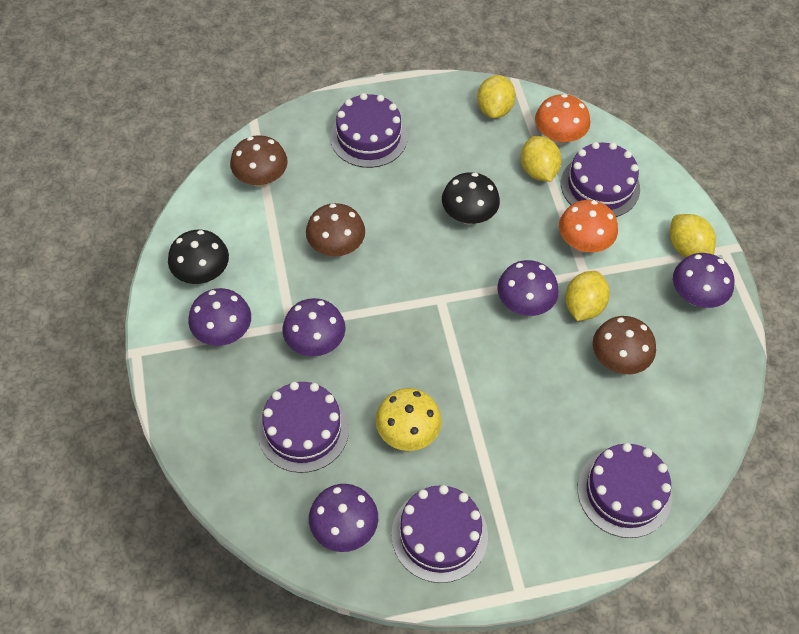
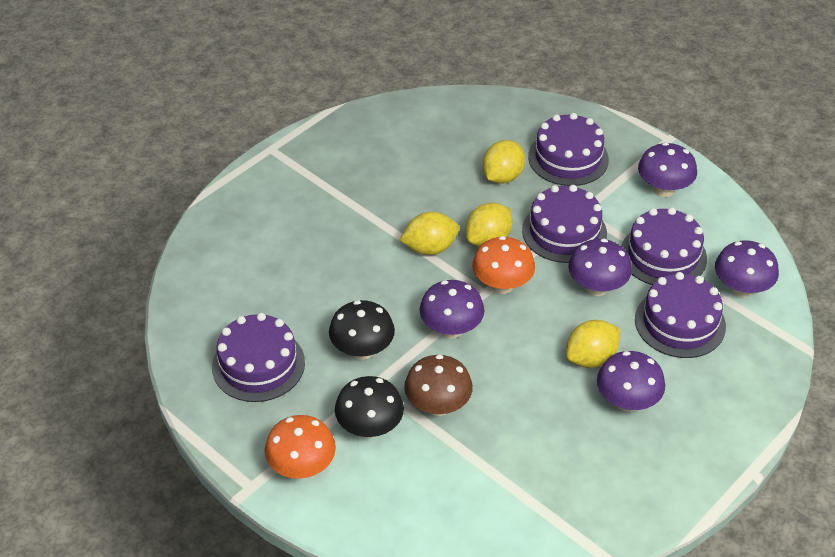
brown mushroom: 3 -> 1
yellow mushroom: 1 -> 0

